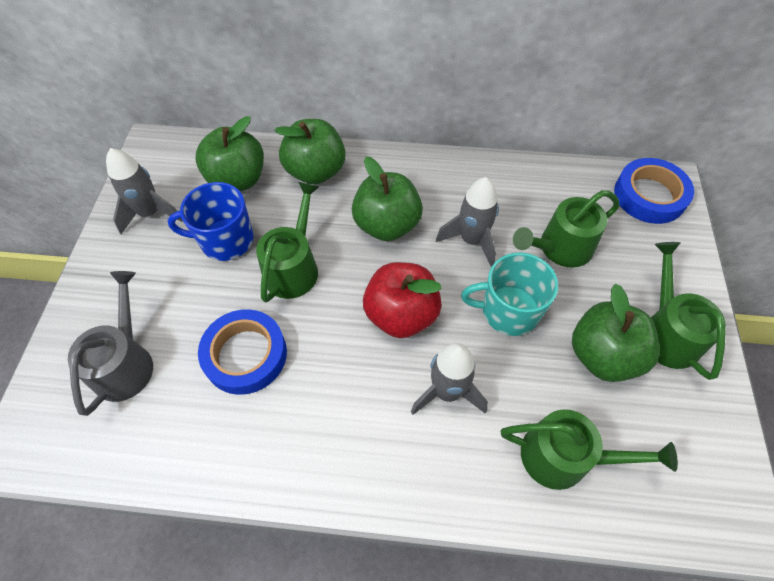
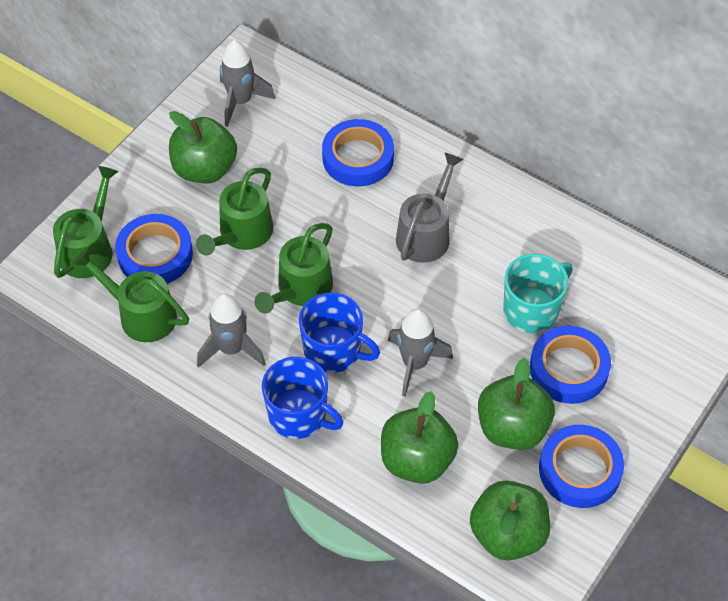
blue mug: 1 -> 2
blue tape: 2 -> 4
red apple: 1 -> 0

